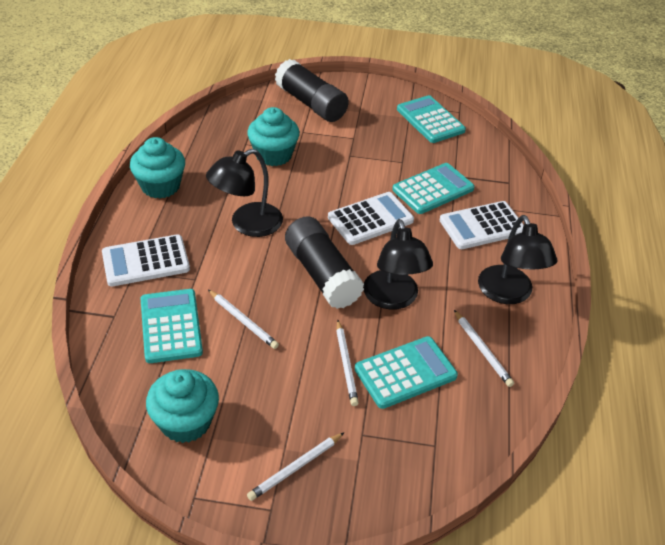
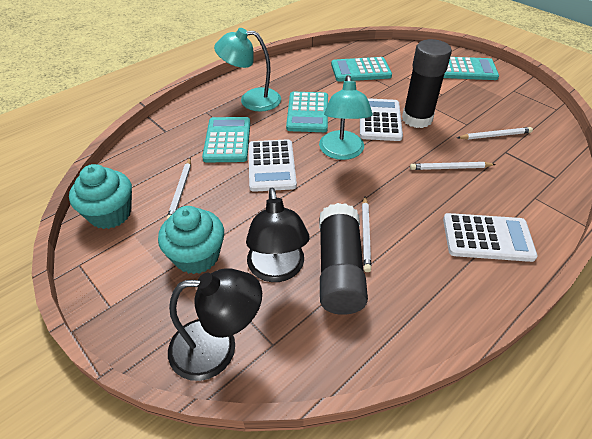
black lamp: 3 -> 2
turquoise cupcake: 3 -> 2
turquoise lamp: 0 -> 2

